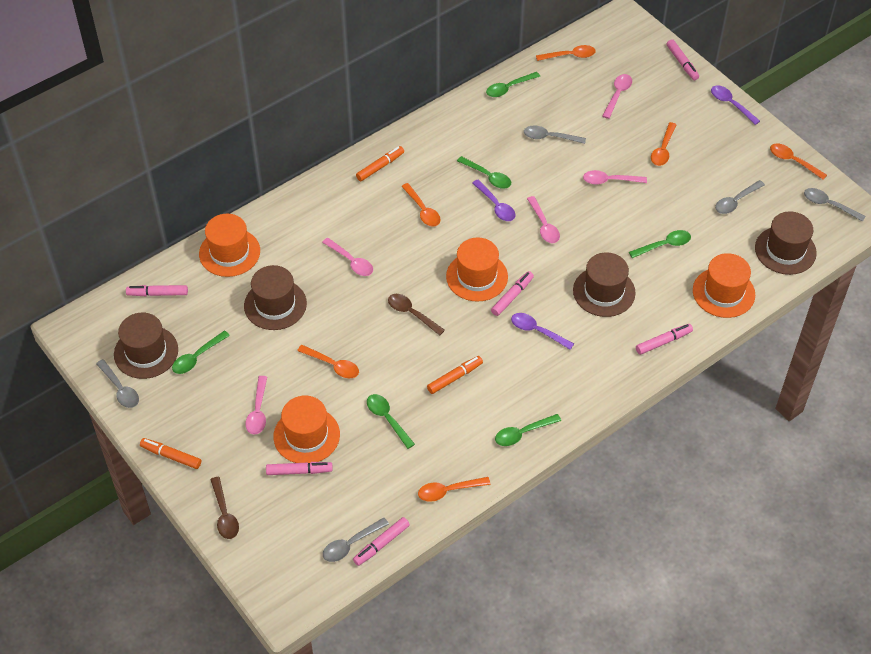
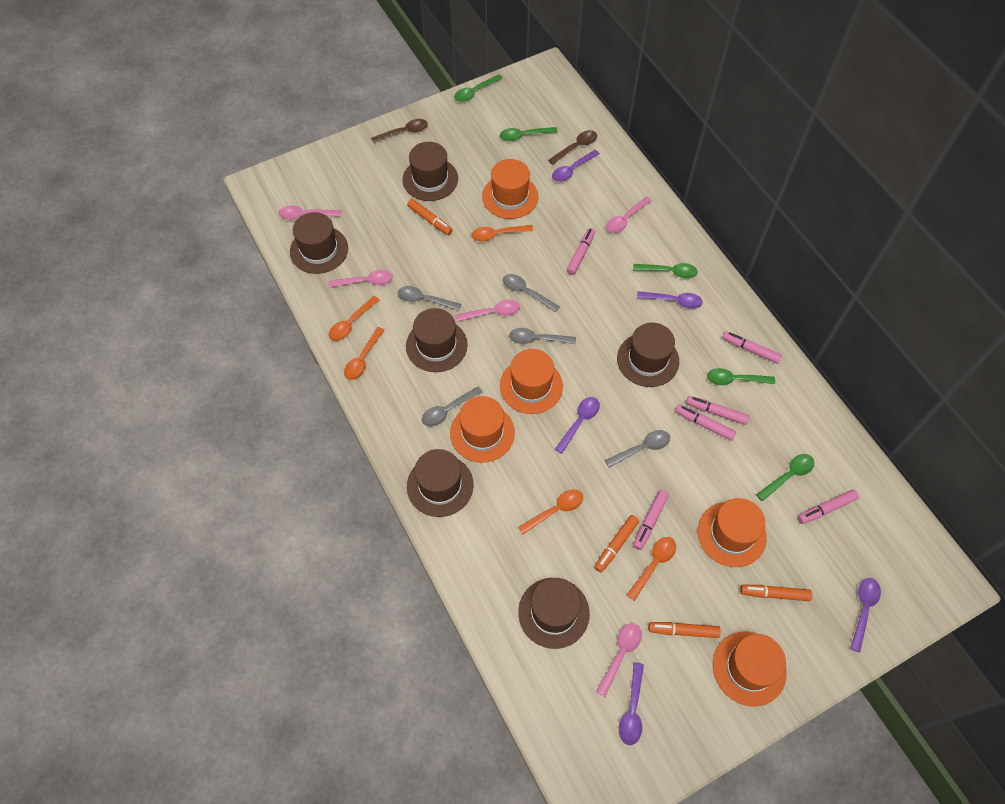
brown hat: 4 -> 6
green spoon: 6 -> 5
orange hat: 4 -> 5
orange marker: 3 -> 4
orange spoon: 6 -> 5
purple spoon: 3 -> 5

